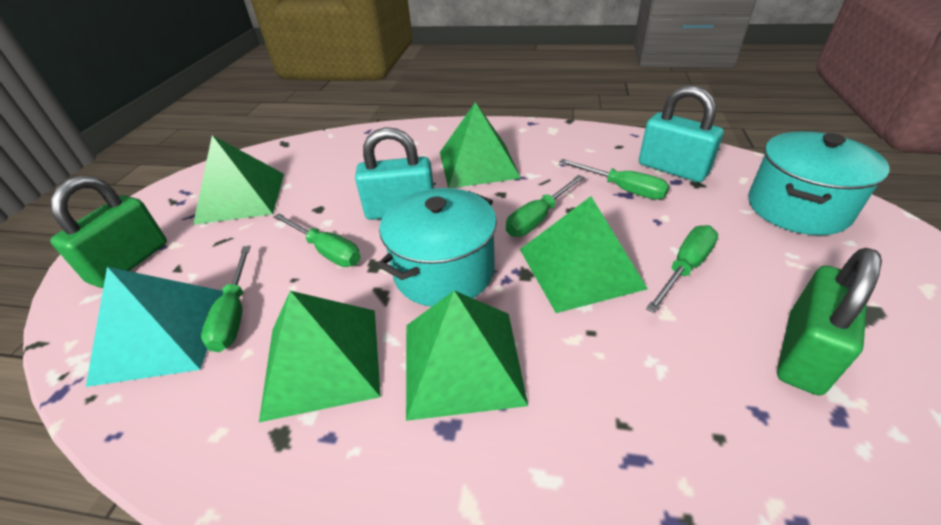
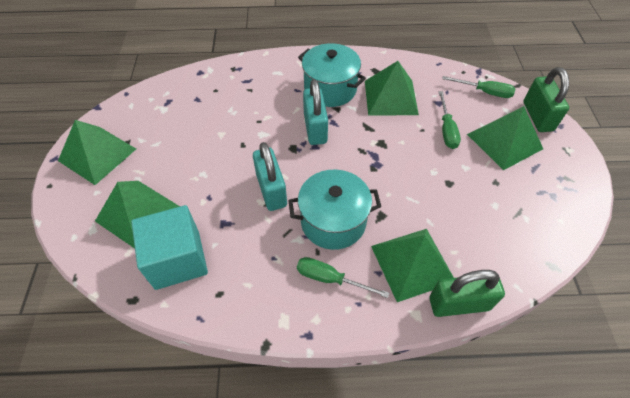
green screwdriver: 5 -> 3
turquoise cube: 0 -> 1
turquoise pyramid: 1 -> 0

